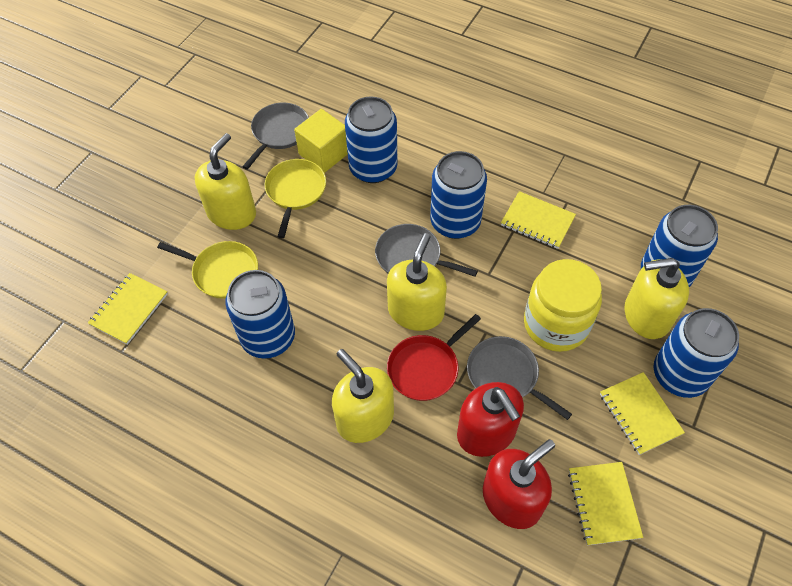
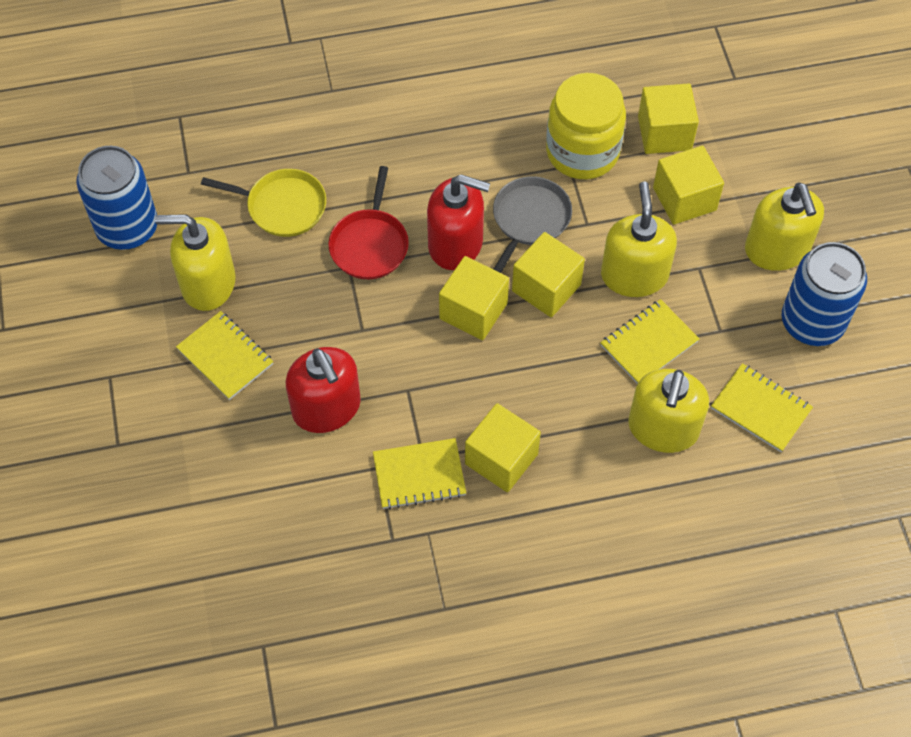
blue can: 5 -> 2
grey pan: 3 -> 1
yellow cube: 1 -> 5
yellow pan: 2 -> 1

